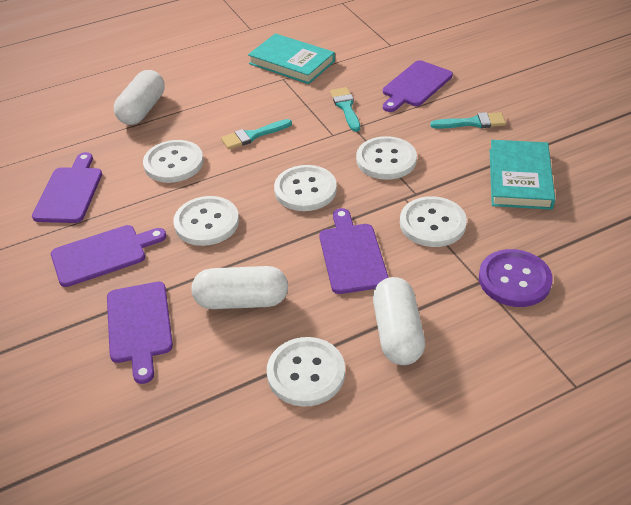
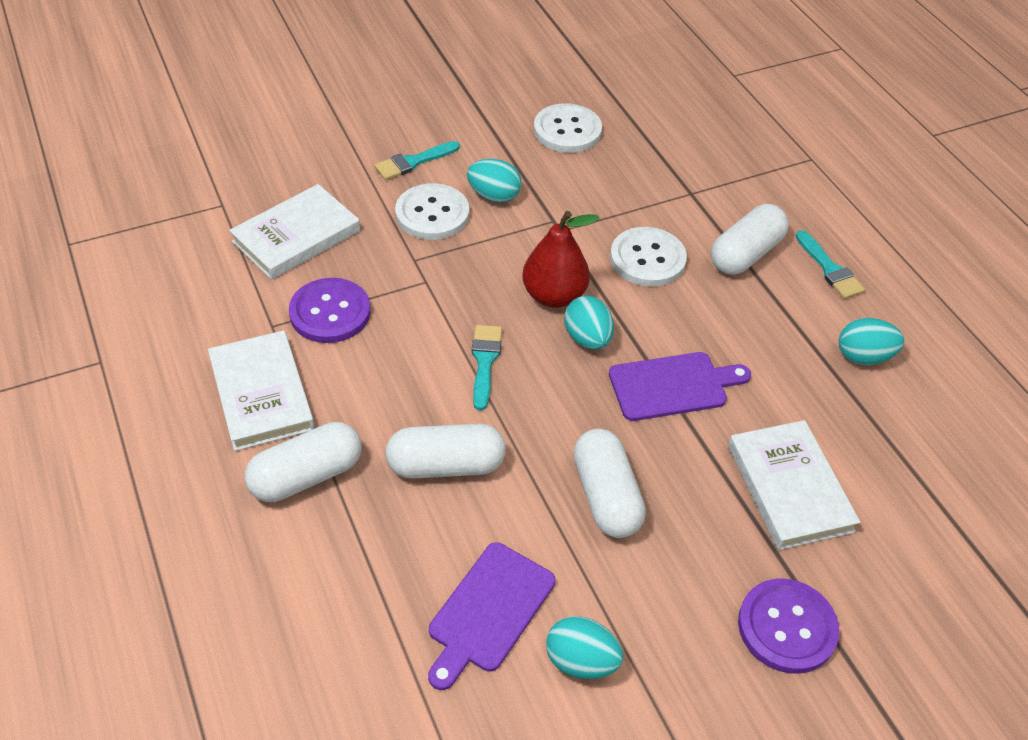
purple button: 1 -> 2
purple cutting board: 5 -> 2
red pear: 0 -> 1
turquoise book: 2 -> 0
turquoise egg: 0 -> 4
white book: 0 -> 3
white button: 6 -> 3
white capsule: 3 -> 4

